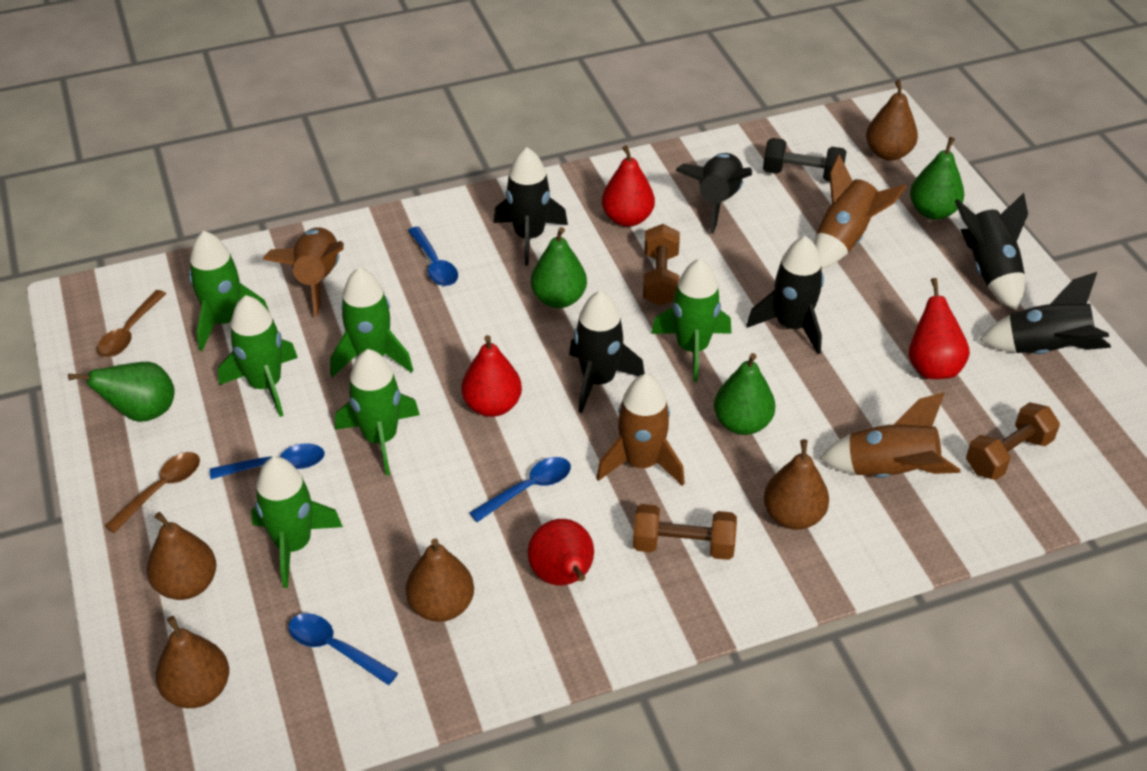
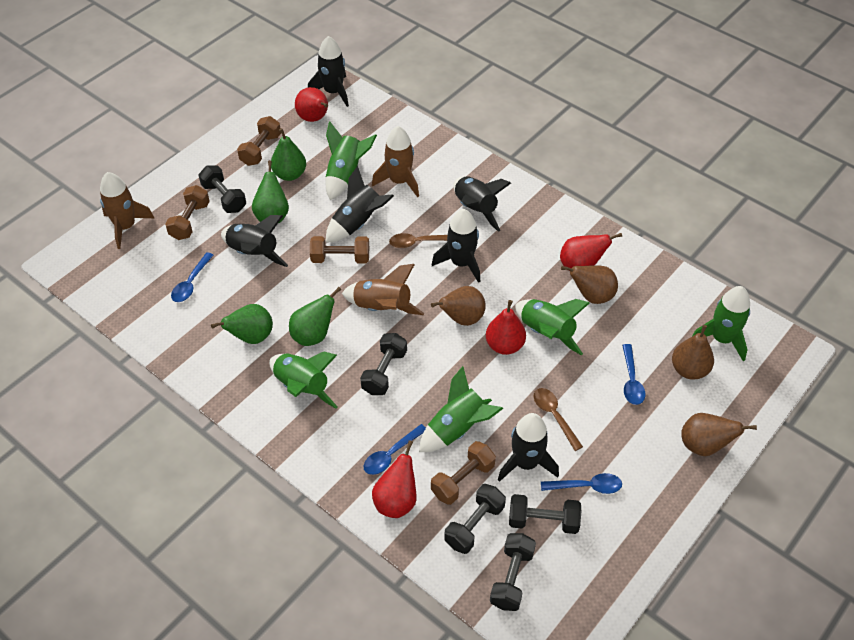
black dumbbell: 1 -> 5
brown dumbbell: 3 -> 4
brown pear: 5 -> 4
brown rocket: 4 -> 3
green rocket: 6 -> 5

